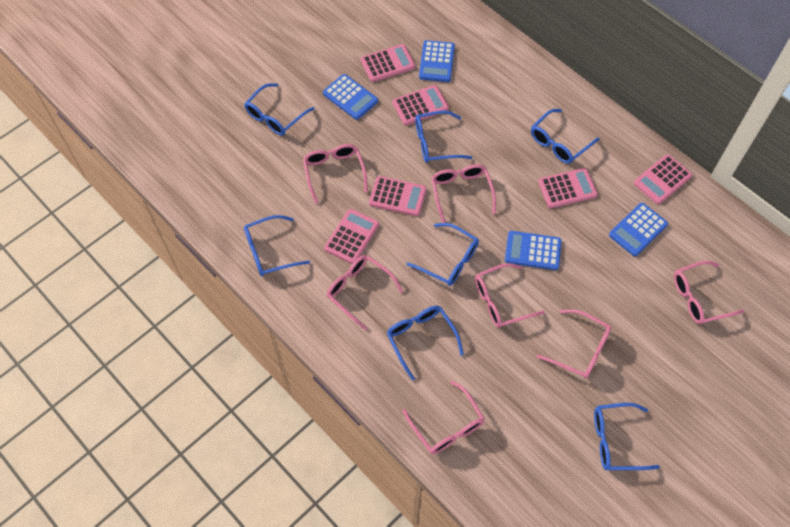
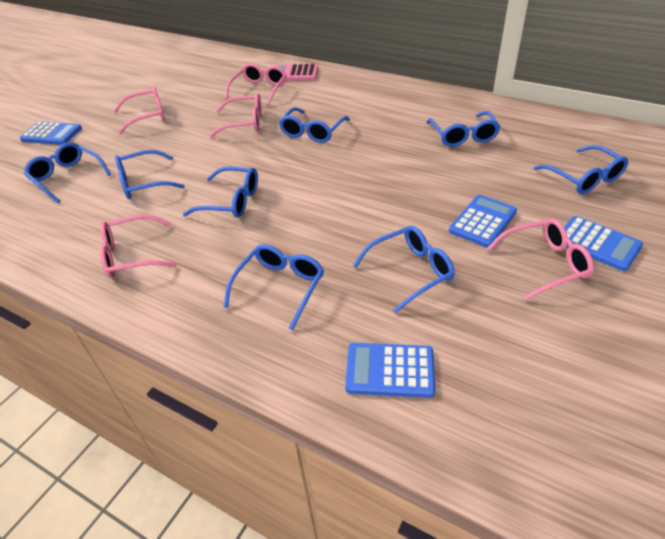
blue glasses: 7 -> 8
pink calculator: 6 -> 1
pink glasses: 7 -> 5

